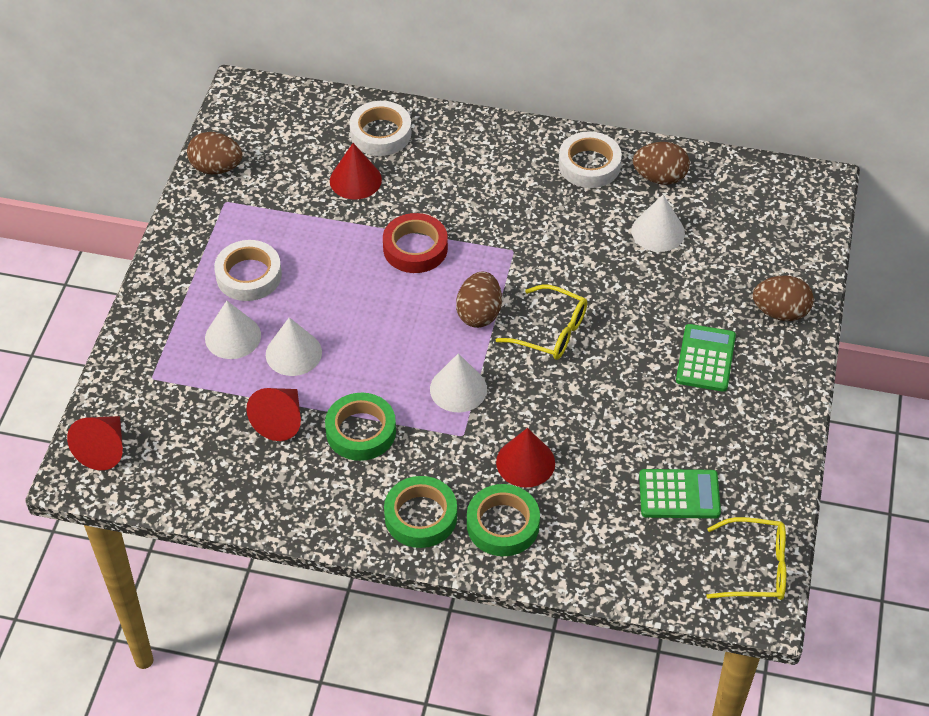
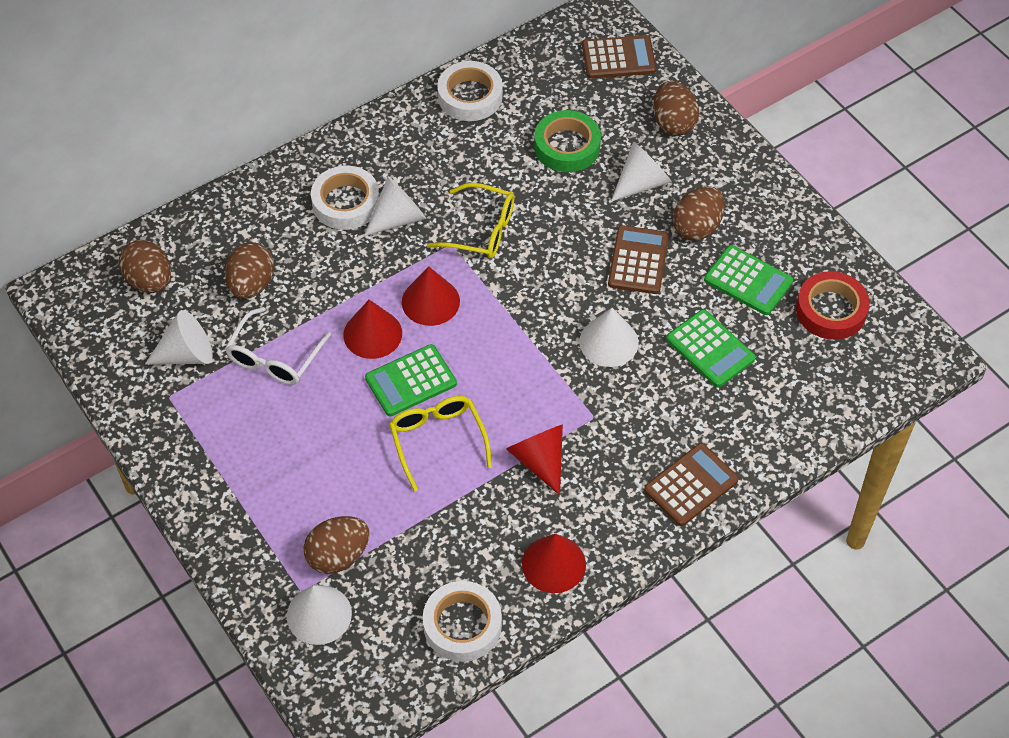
brown calculator: 0 -> 3
brown egg: 4 -> 5
green calculator: 2 -> 3
green tape: 3 -> 1
white cone: 4 -> 5
white glasses: 0 -> 1

